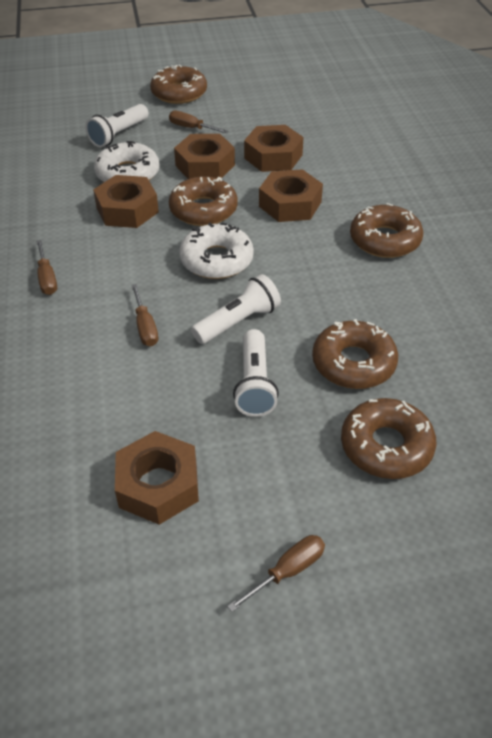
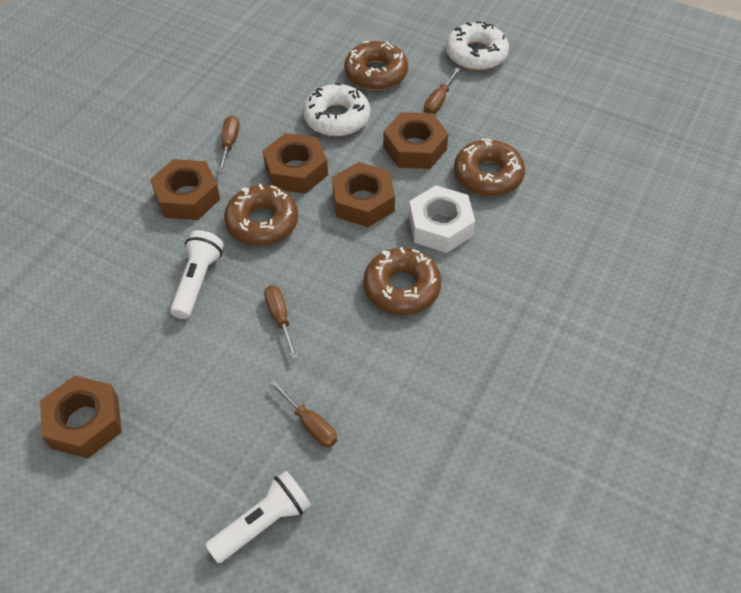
brown donut: 5 -> 4
white flashlight: 3 -> 2
white nut: 0 -> 1

